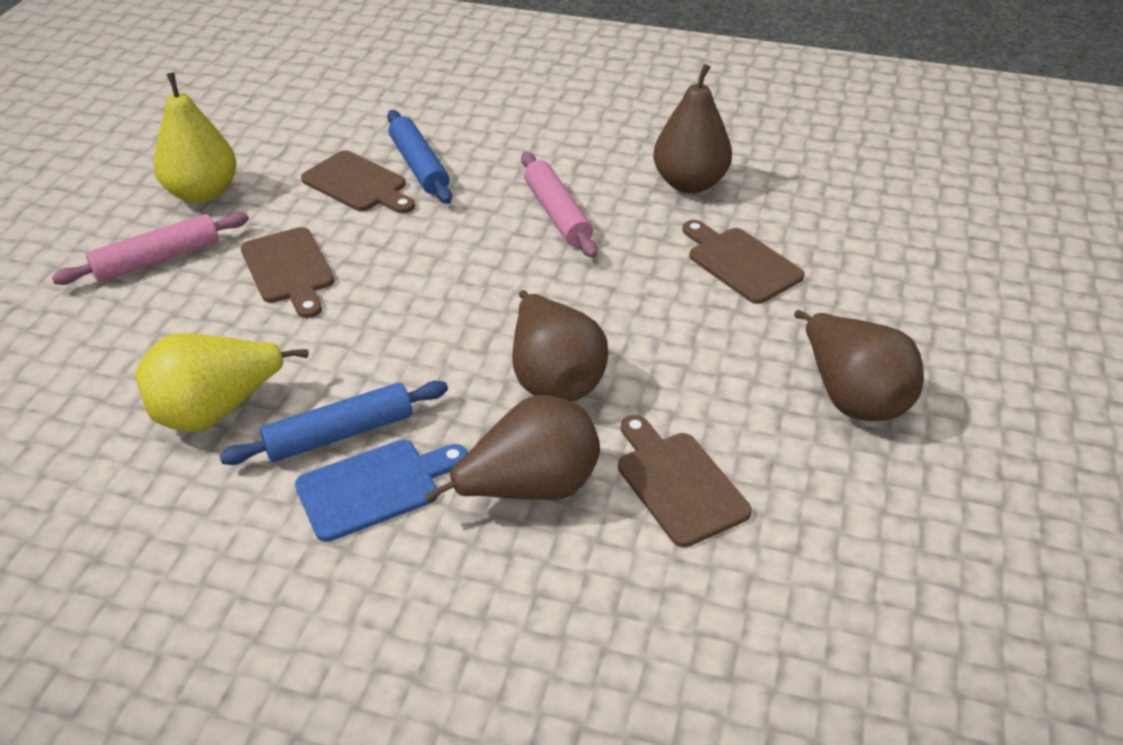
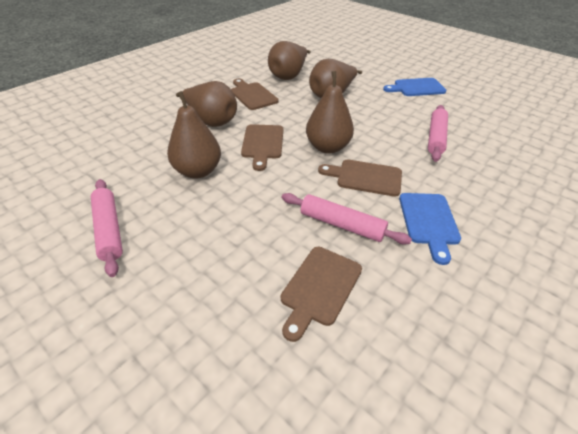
blue cutting board: 1 -> 2
blue rolling pin: 2 -> 0
brown pear: 4 -> 5
pink rolling pin: 2 -> 3
yellow pear: 2 -> 0

